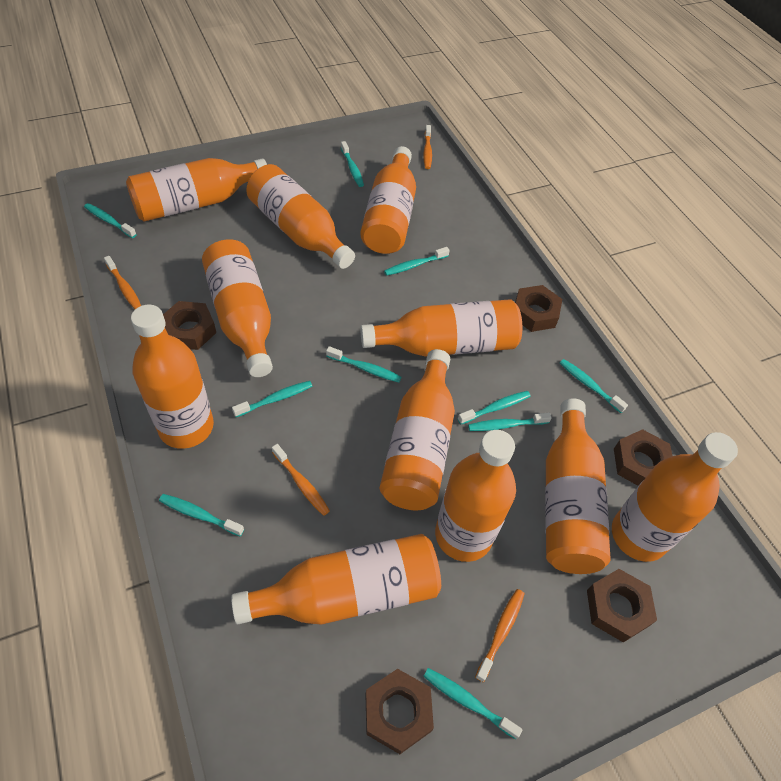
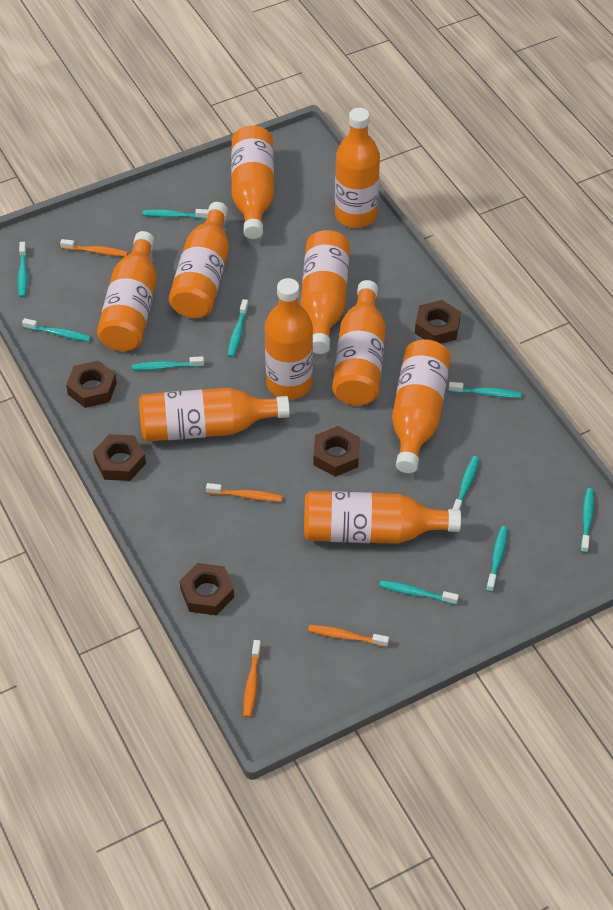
orange bottle: 11 -> 10

